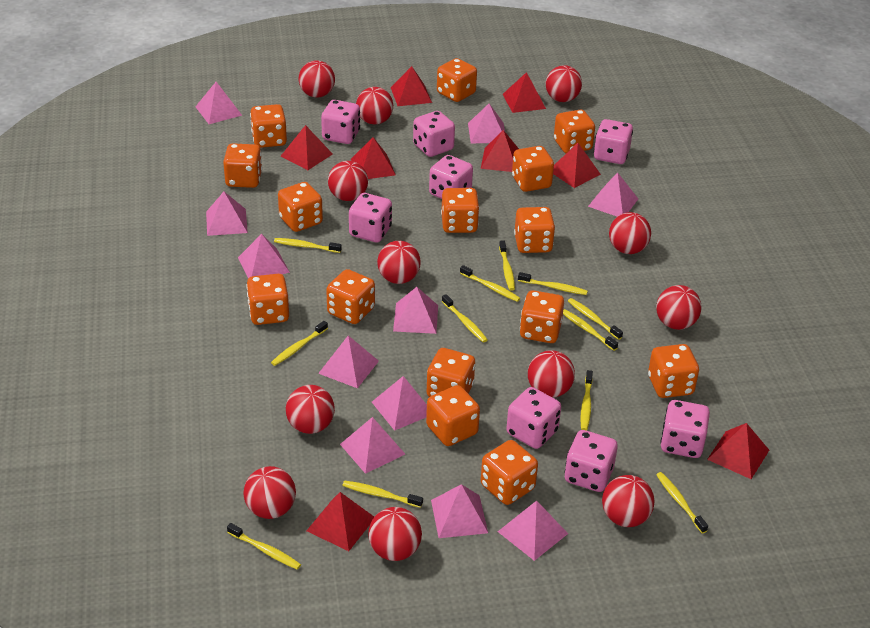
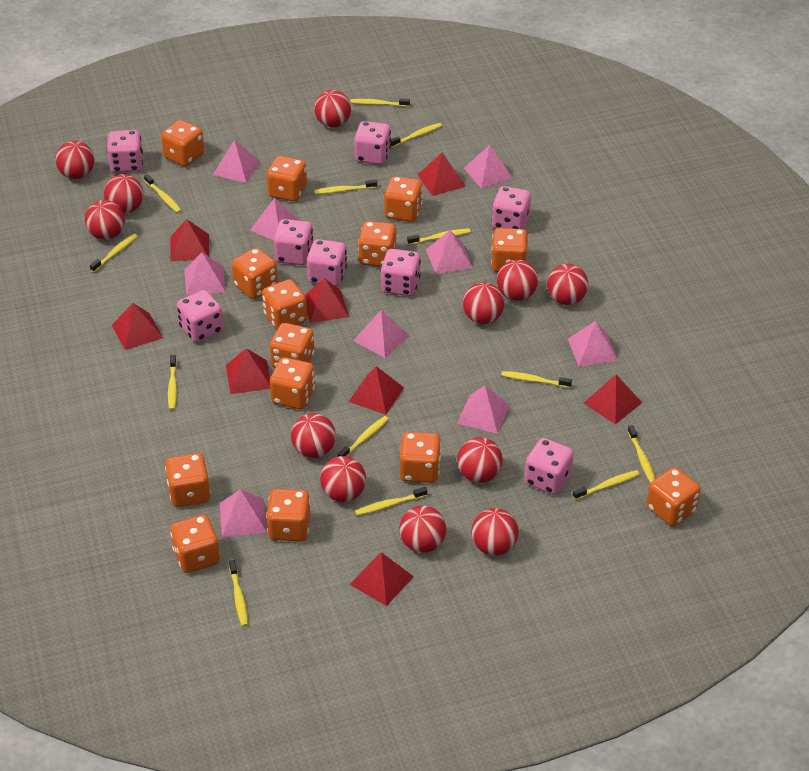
orange dice: 15 -> 14
pink pyramid: 11 -> 9
yellow toothbrush: 12 -> 13

